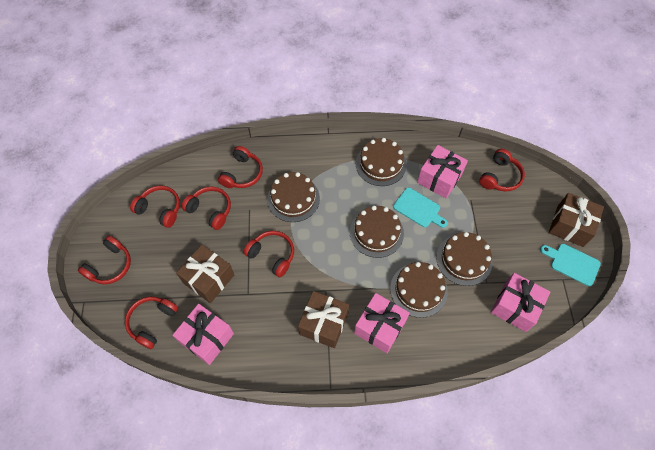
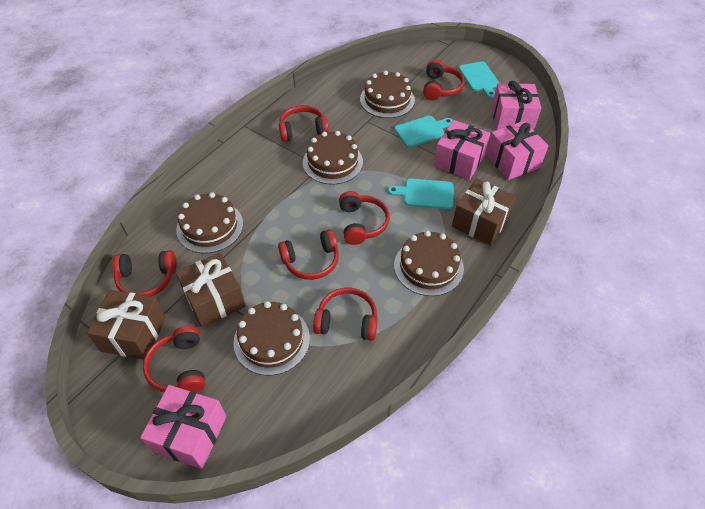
turquoise cutting board: 2 -> 3

